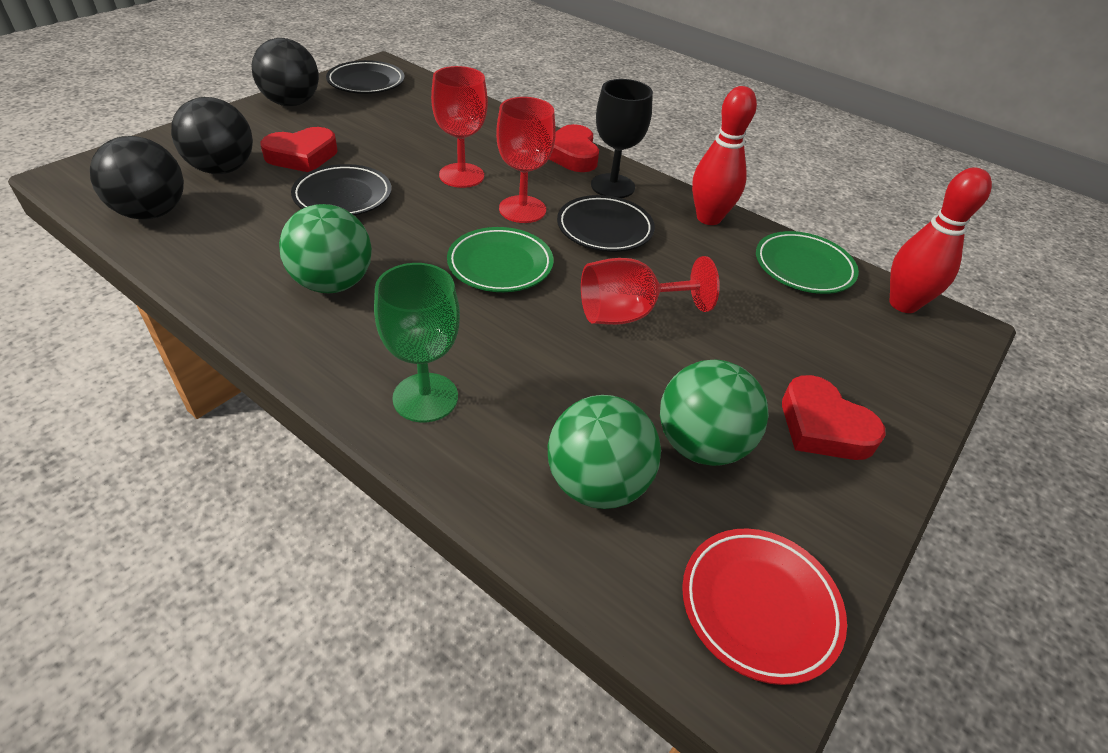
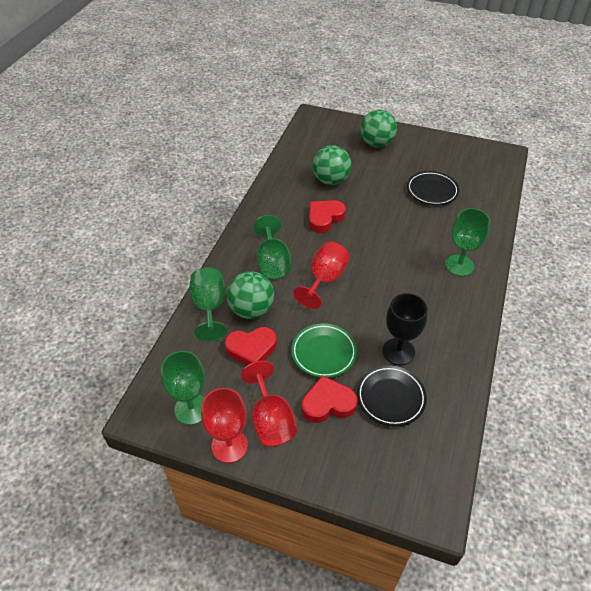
black ball: 3 -> 0
black plate: 3 -> 2
green goblet: 1 -> 4
green plate: 2 -> 1
red bowling pin: 2 -> 0
red plate: 1 -> 0

